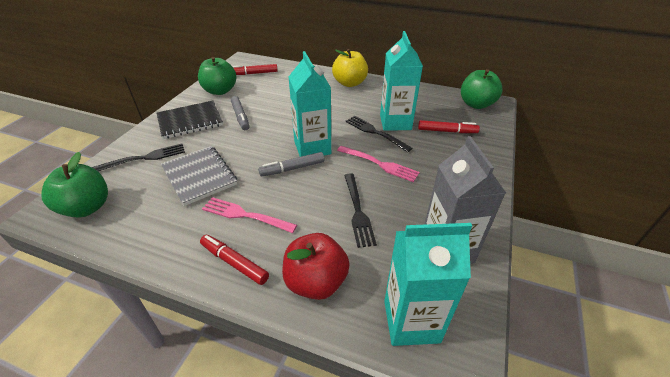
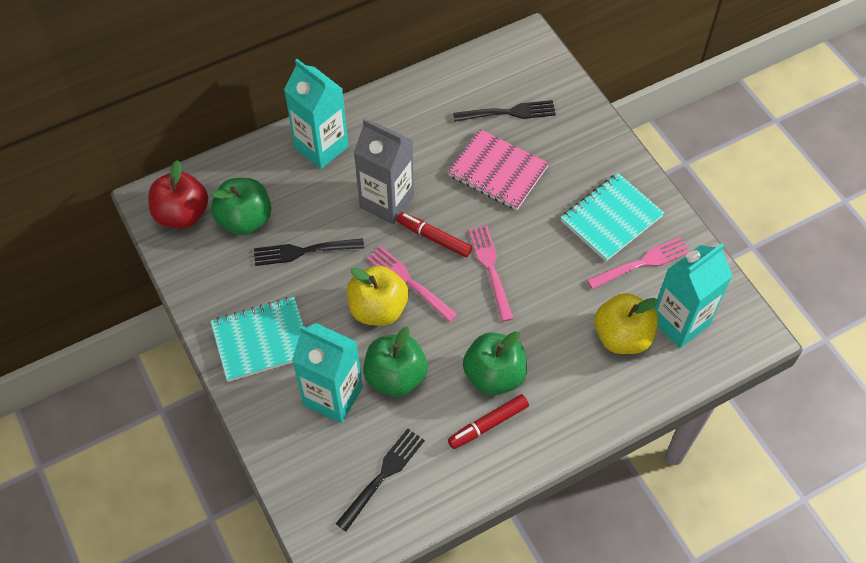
black notebook: 1 -> 0
grey marker: 2 -> 0
grey notebook: 1 -> 0
pink fork: 2 -> 3
pink notebook: 0 -> 1
red marker: 3 -> 2
turquoise notebook: 0 -> 2
yellow apple: 1 -> 2

